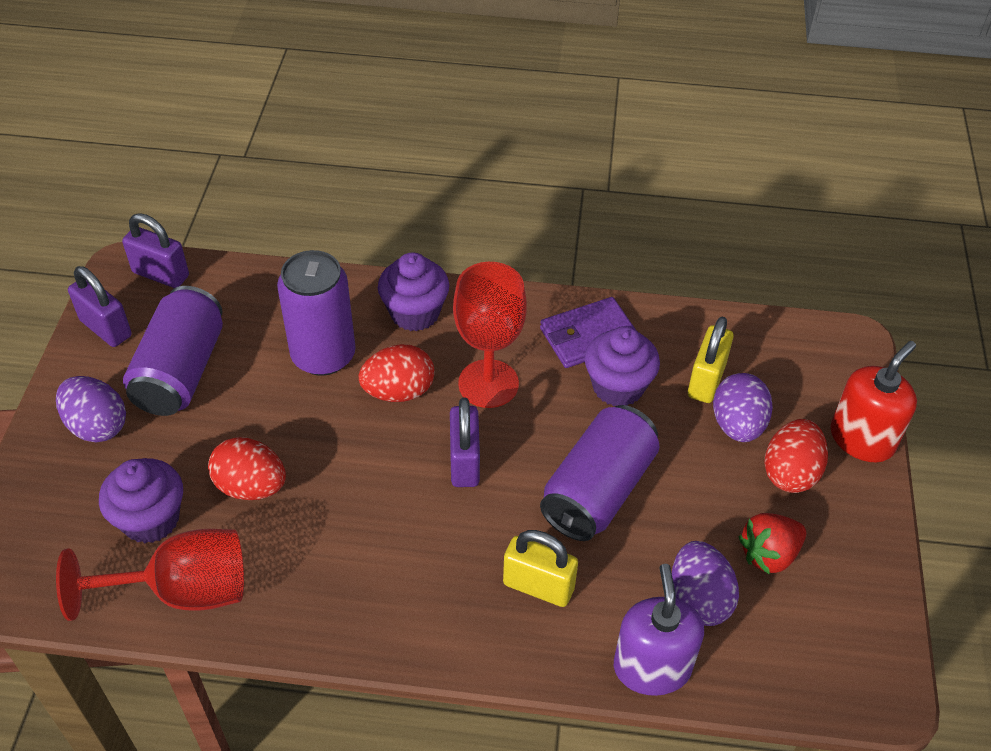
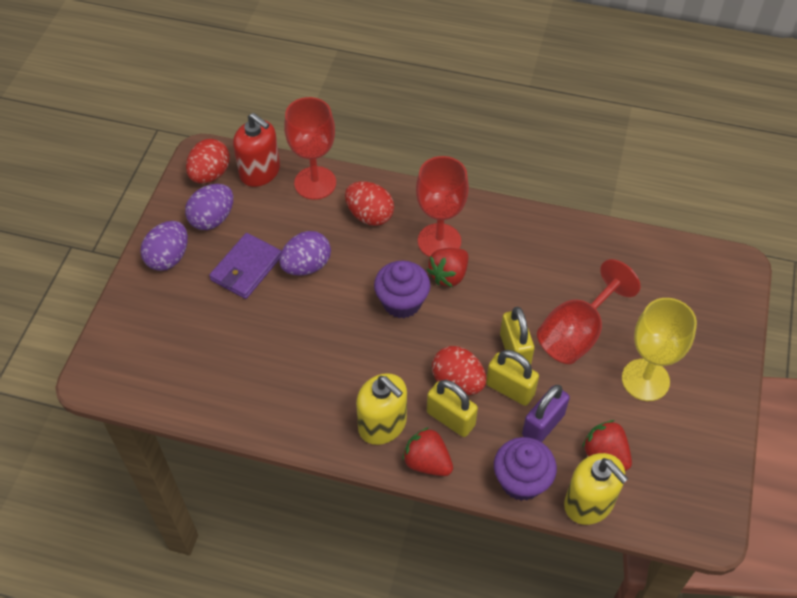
purple can: 3 -> 0
purple cupcake: 3 -> 2
purple padlock: 3 -> 1
purple soap dispenser: 1 -> 0
red goblet: 2 -> 3
red strawberry: 1 -> 3
yellow goblet: 0 -> 1
yellow padlock: 2 -> 3
yellow soap dispenser: 0 -> 2

